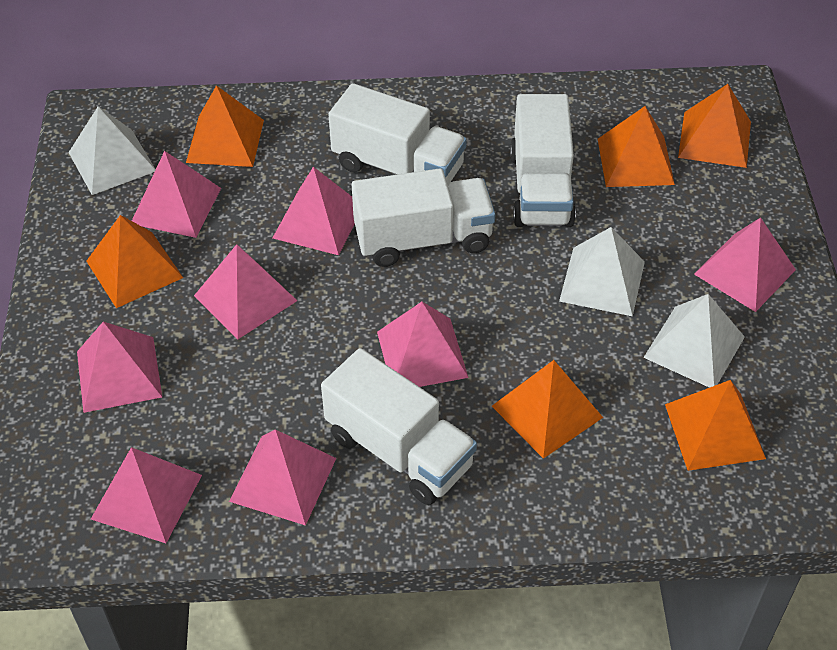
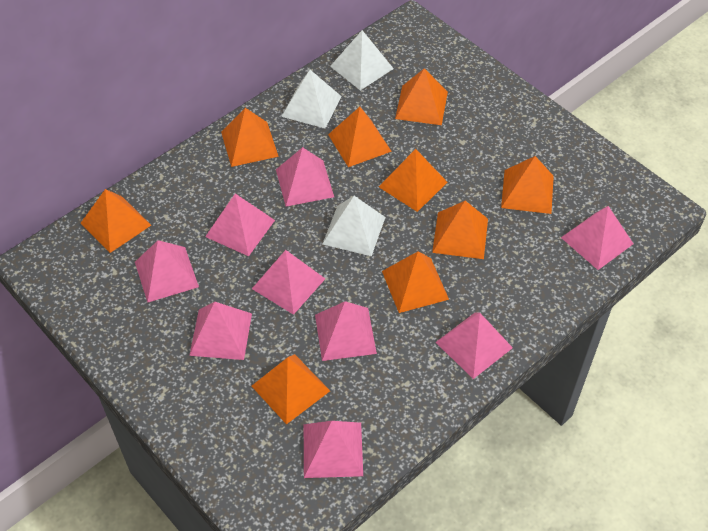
orange pyramid: 6 -> 9
pink pyramid: 8 -> 9
white truck: 4 -> 0

